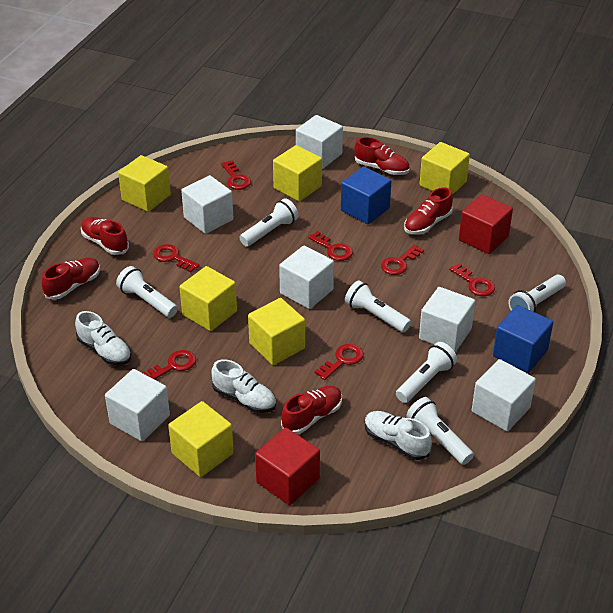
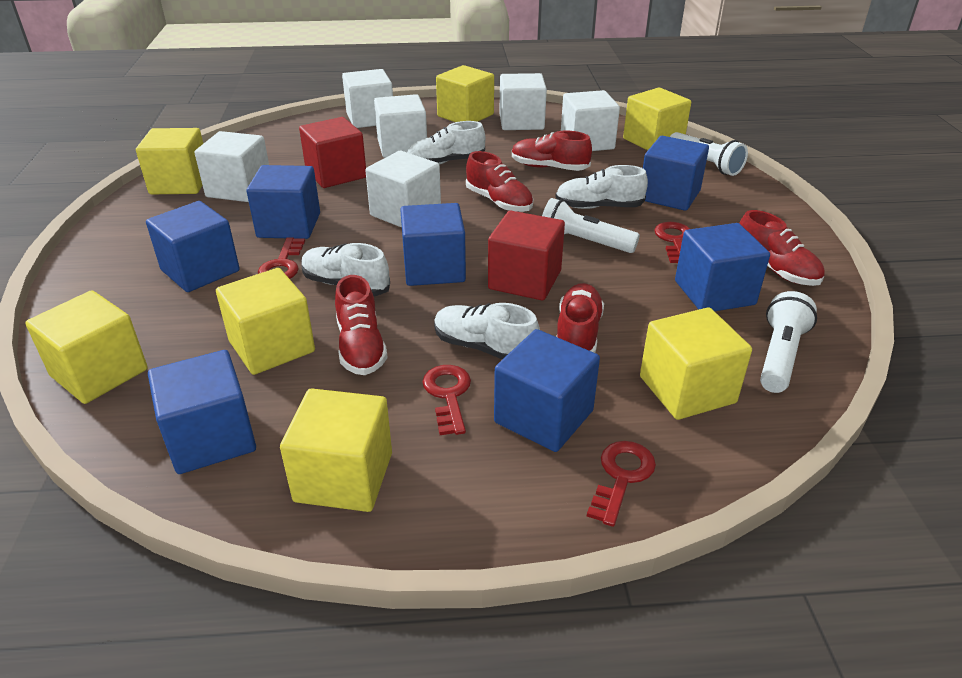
blue cube: 2 -> 7
red key: 7 -> 4
white flashlight: 6 -> 3
white shoe: 3 -> 4
yellow cube: 6 -> 7

